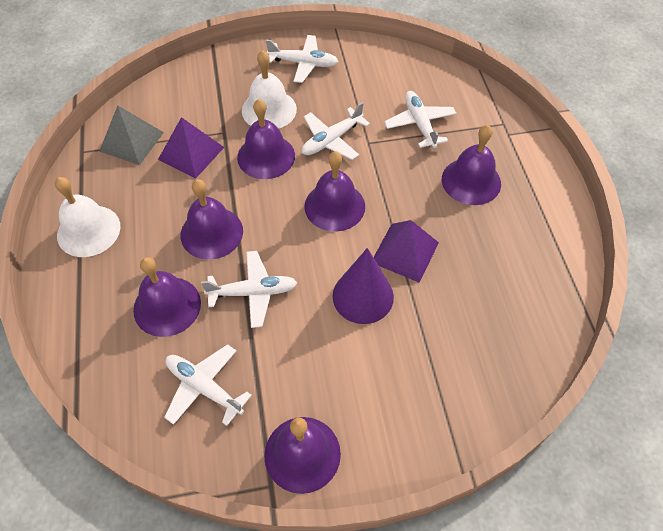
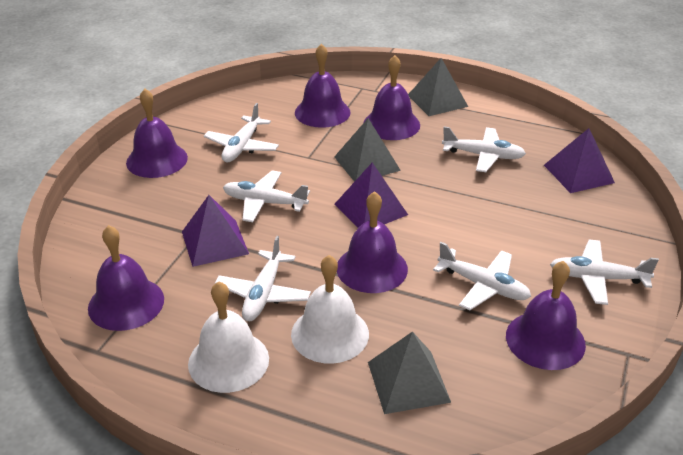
grey pyramid: 1 -> 3
purple cone: 1 -> 0
purple pyramid: 2 -> 3
white plane: 5 -> 6

